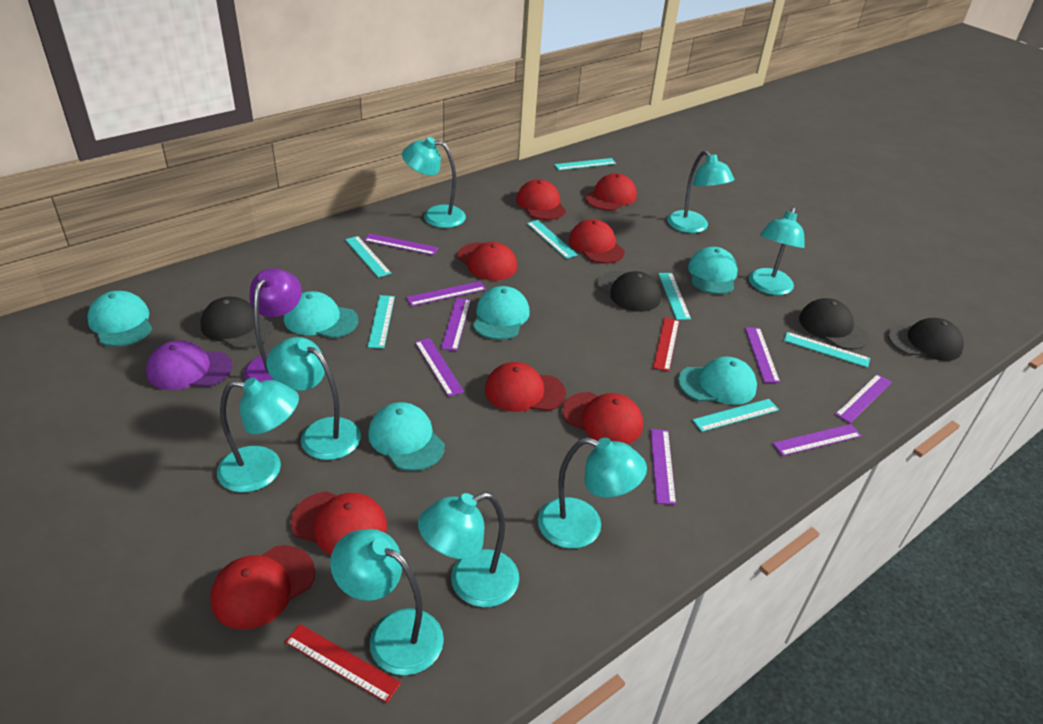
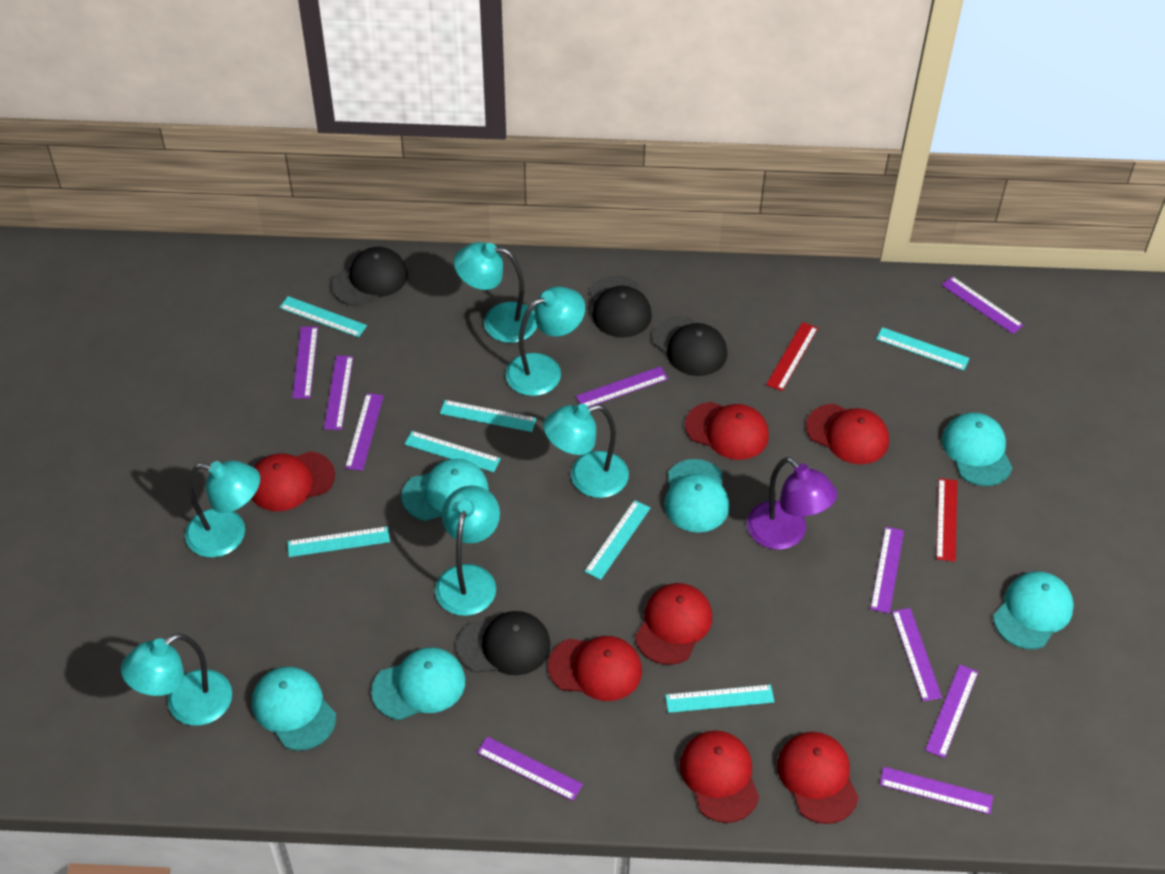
purple cap: 1 -> 0
purple ruler: 8 -> 10
red cap: 8 -> 7
turquoise lamp: 8 -> 6

